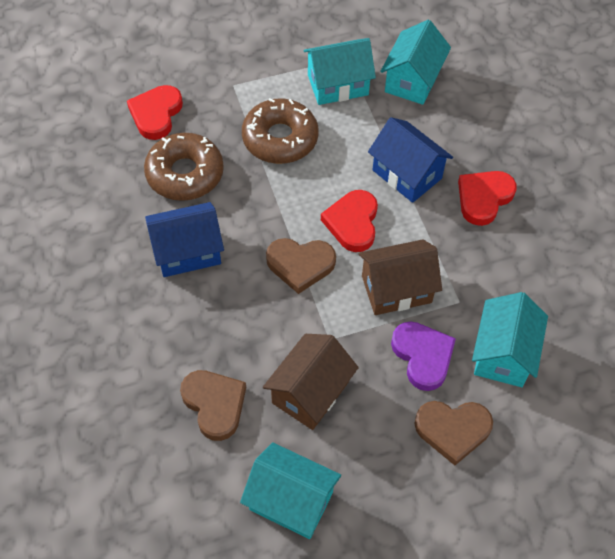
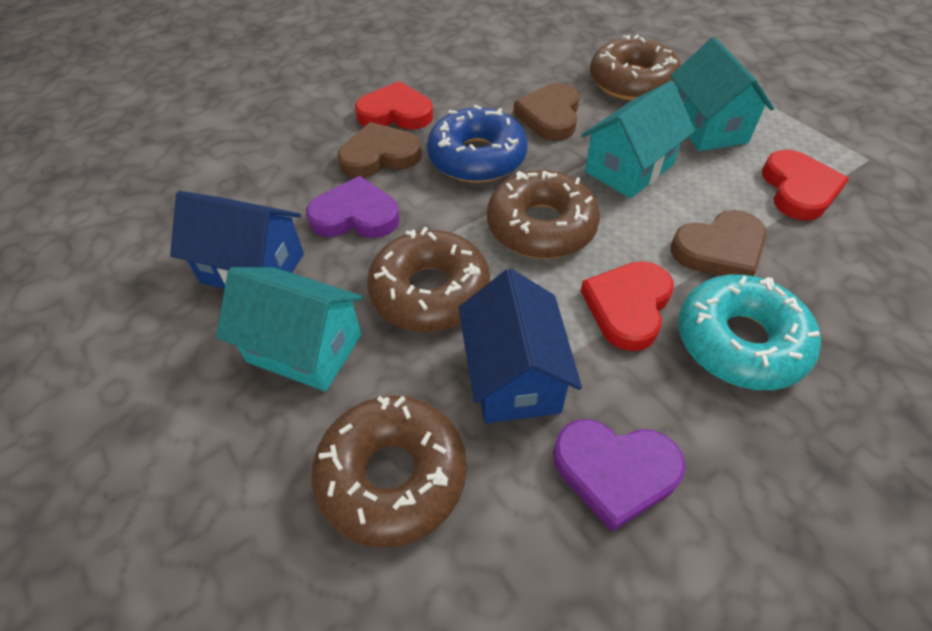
blue donut: 0 -> 1
brown donut: 2 -> 4
brown house: 2 -> 0
purple heart: 1 -> 2
turquoise donut: 0 -> 1
turquoise house: 4 -> 3

